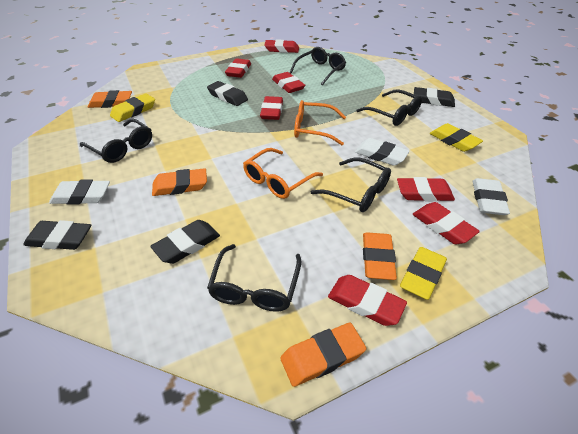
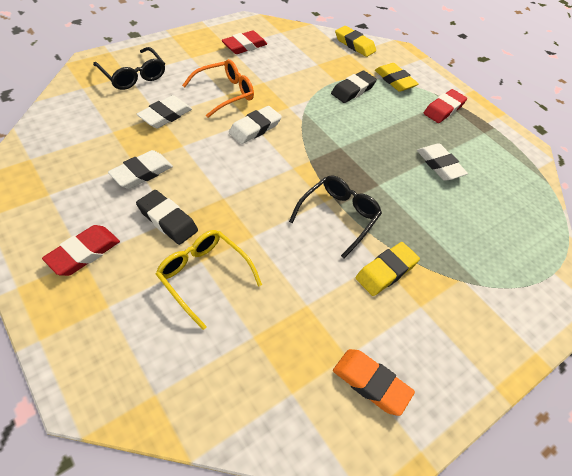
black eraser: 4 -> 2
black glasses: 5 -> 2
orange eraser: 4 -> 1
orange glasses: 2 -> 1
red eraser: 7 -> 3
white eraser: 3 -> 4
yellow glasses: 0 -> 1

